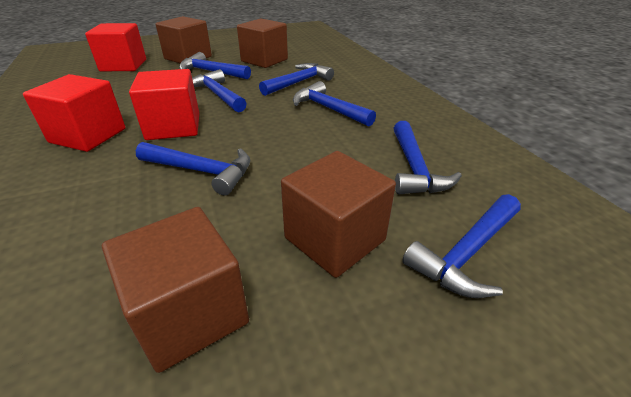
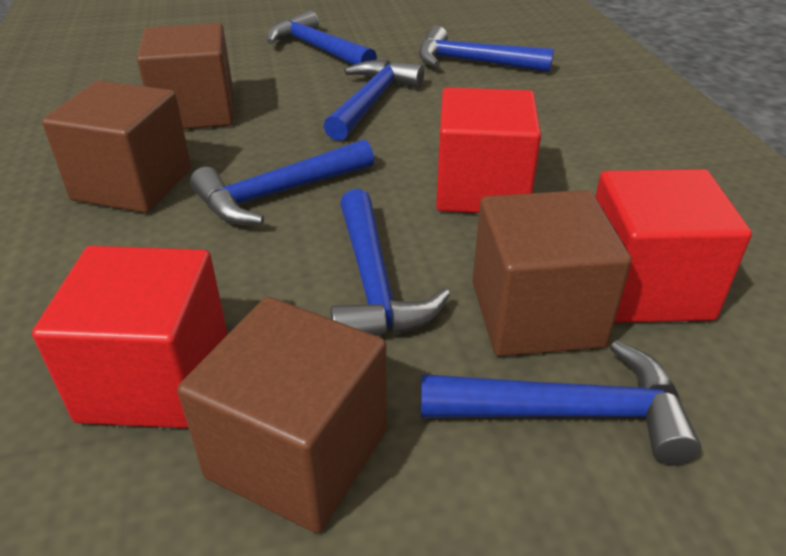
blue hammer: 7 -> 6

